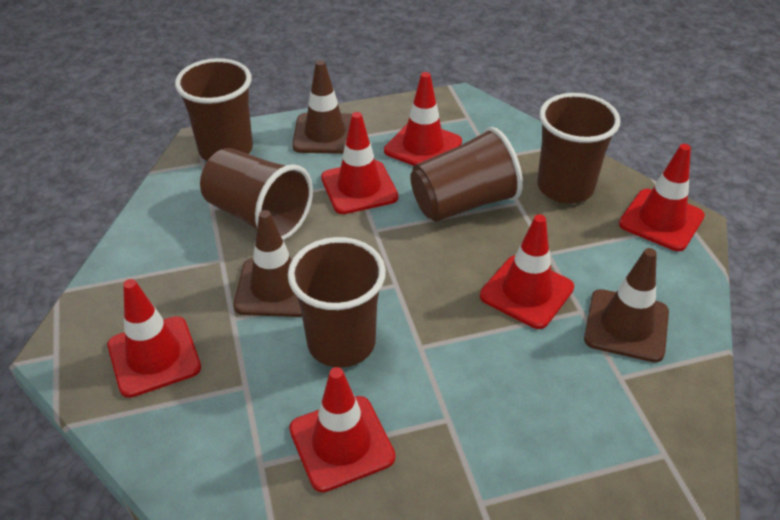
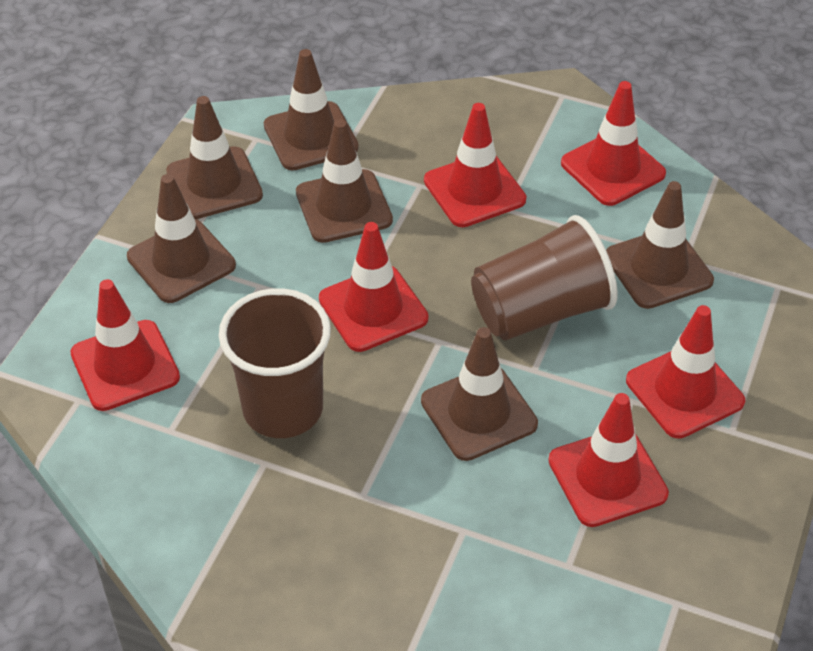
brown cup: 5 -> 2
brown traffic cone: 3 -> 6

